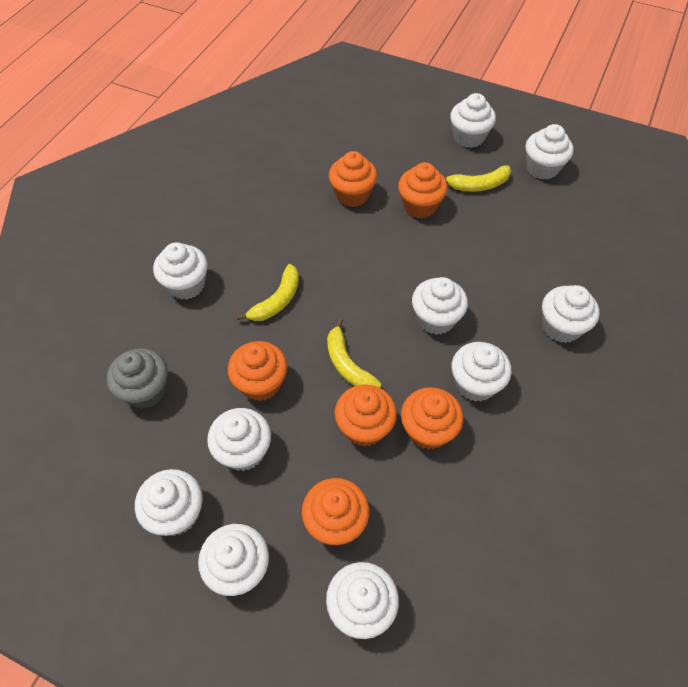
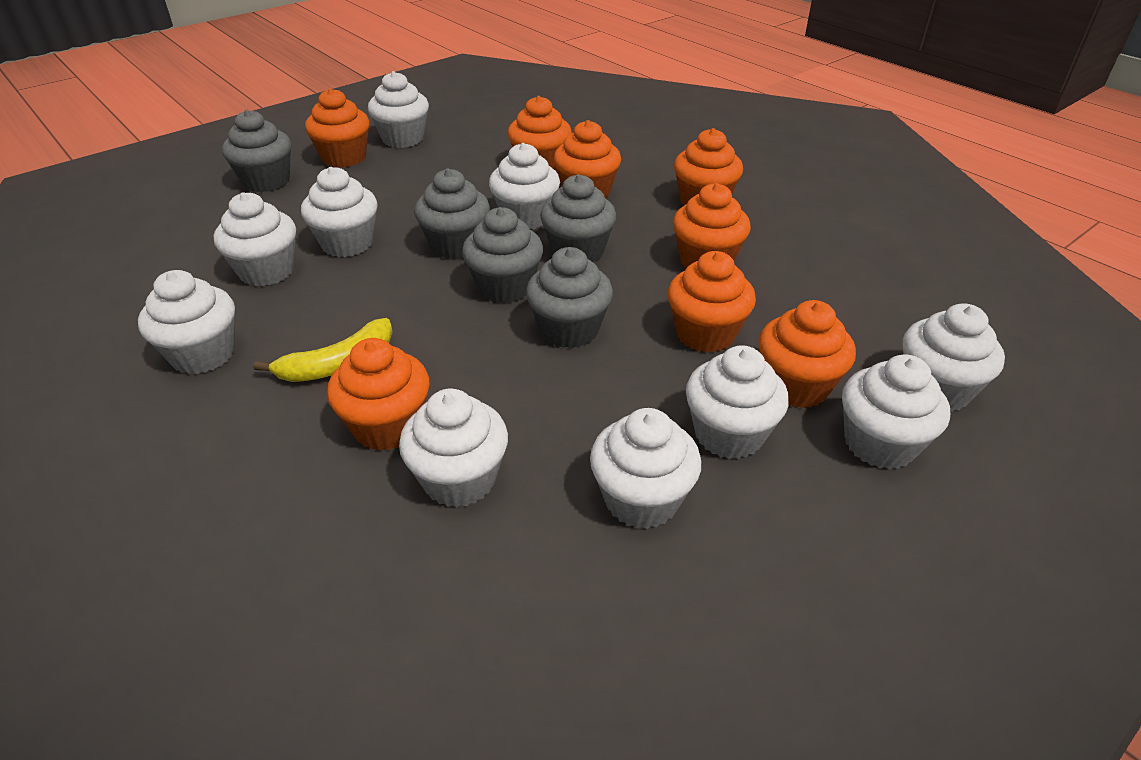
grey cupcake: 1 -> 5
orange cupcake: 6 -> 8
yellow banana: 3 -> 1

